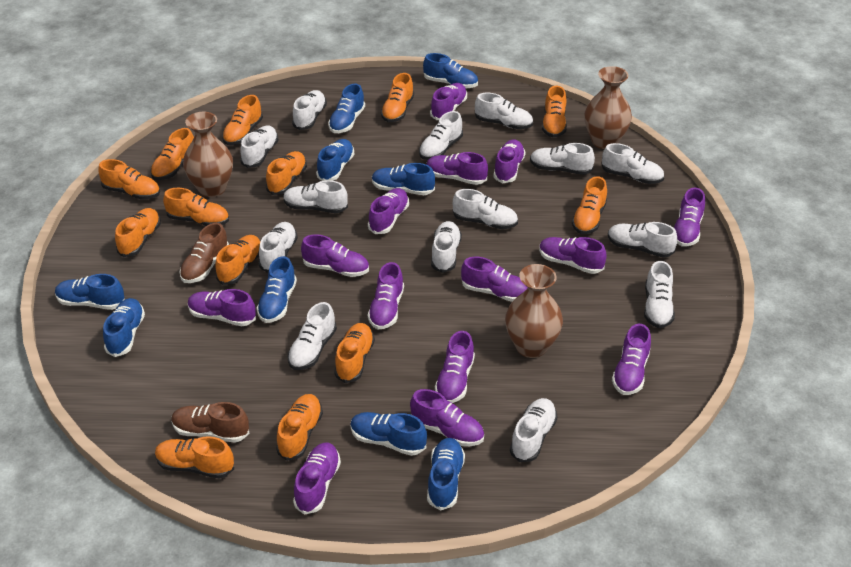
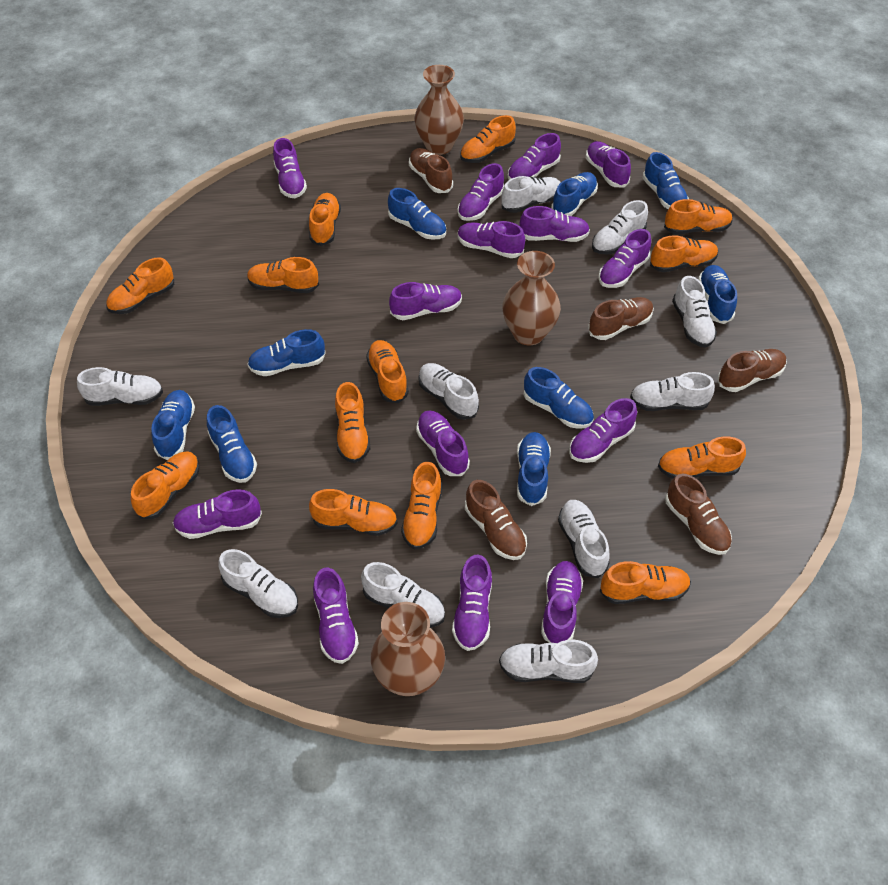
brown shoe: 2 -> 5
white shoe: 14 -> 10

